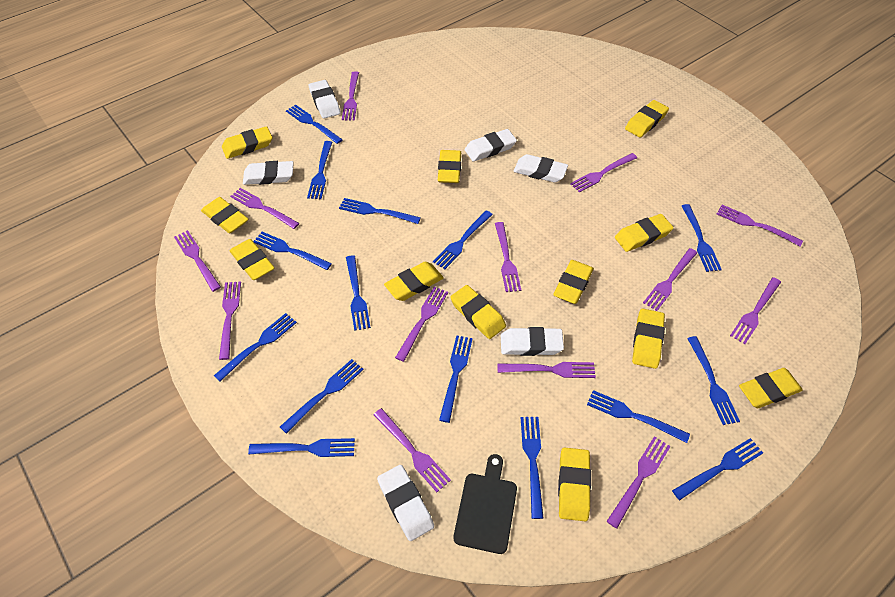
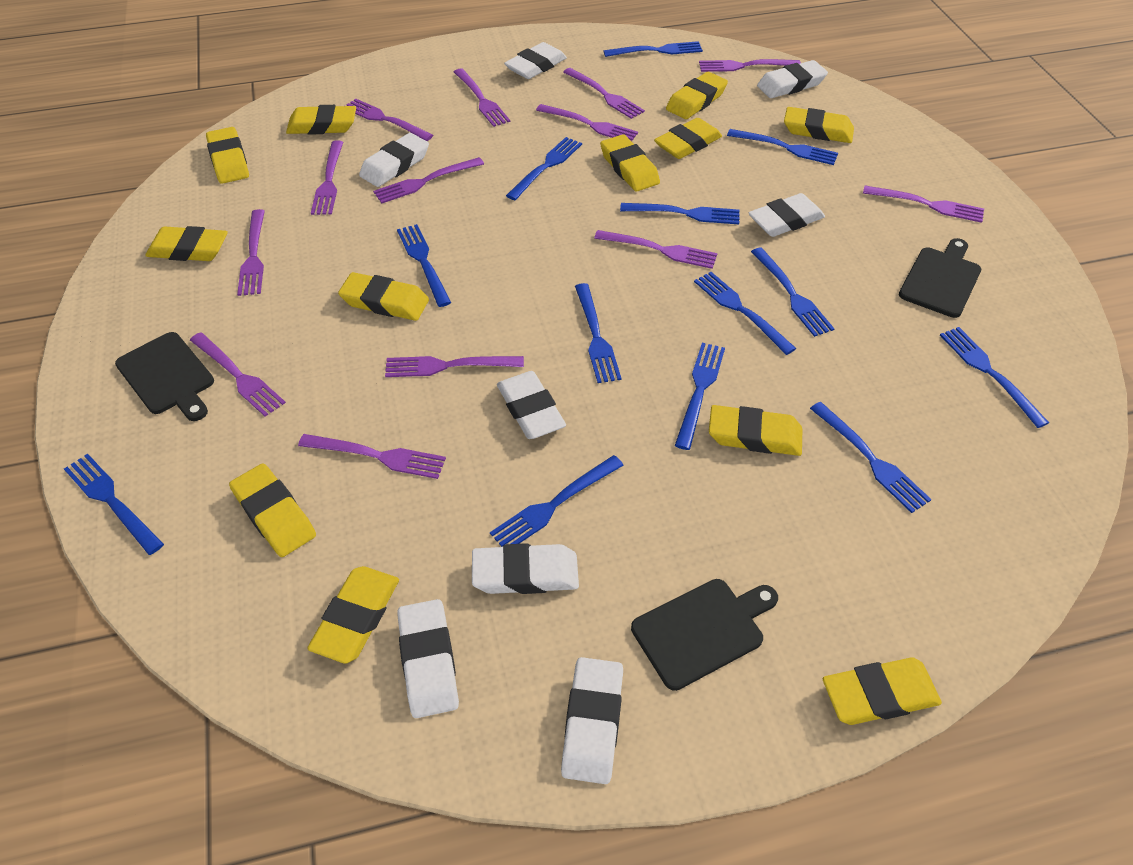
black cutting board: 1 -> 3
blue fork: 15 -> 13
white eraser: 6 -> 8

